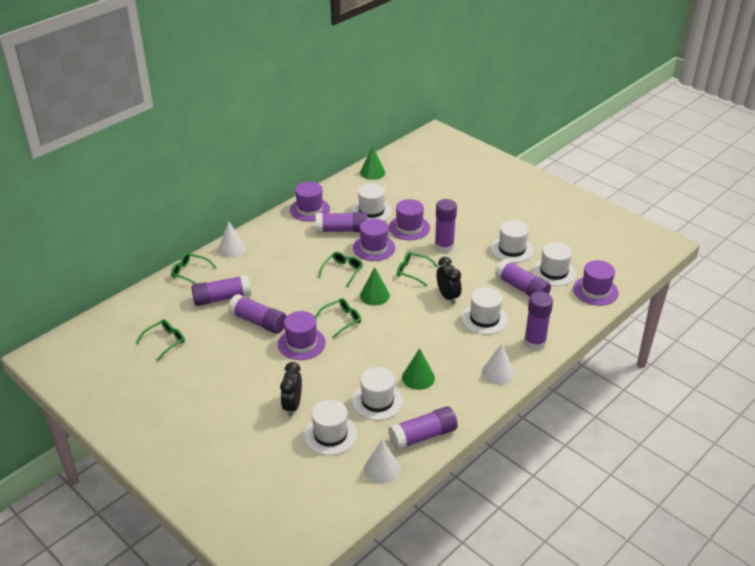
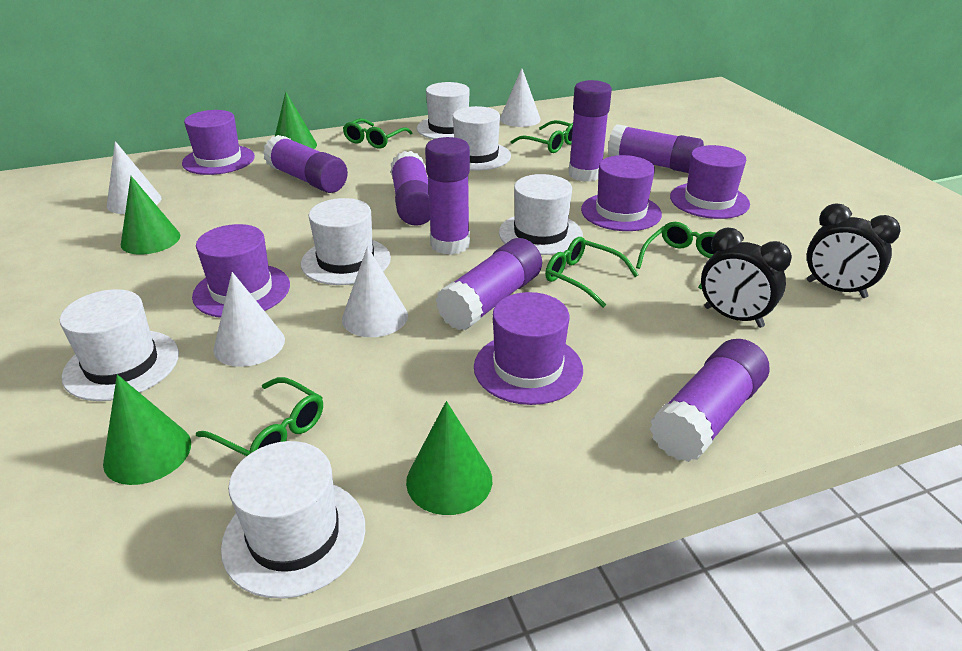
green cone: 3 -> 4
white cone: 3 -> 4

